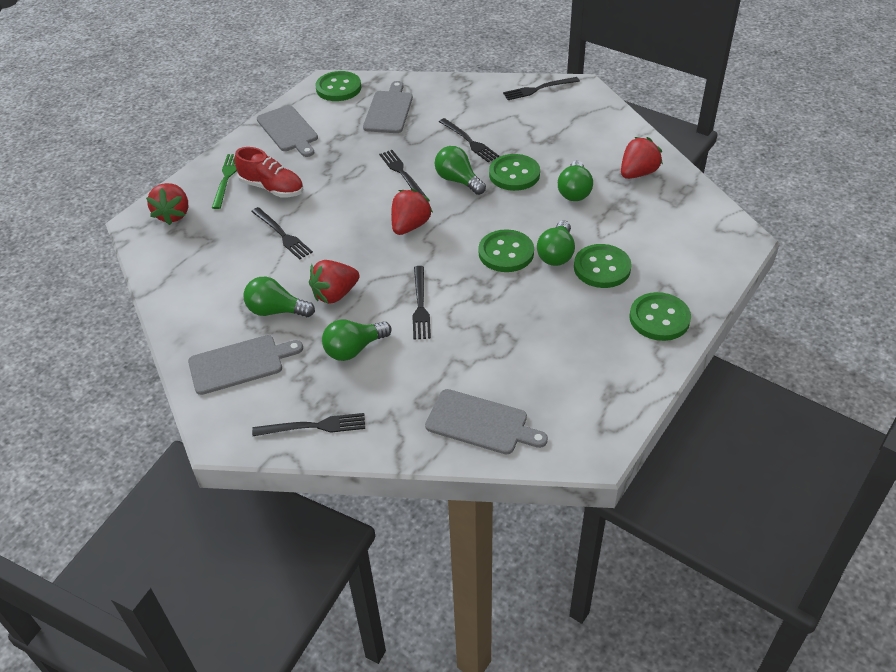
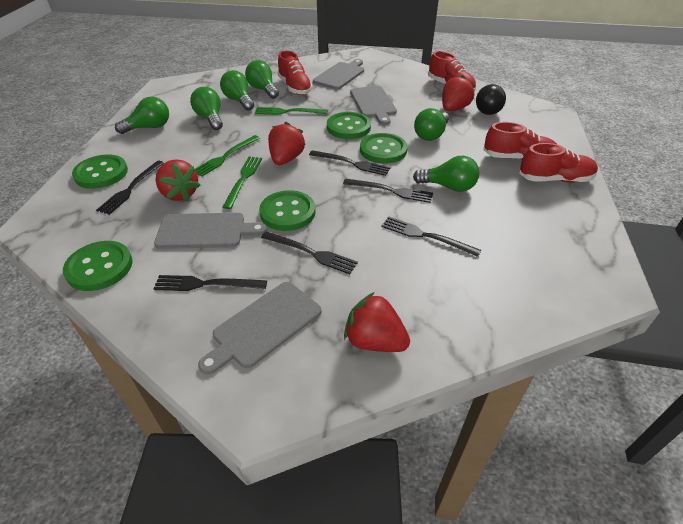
black light bulb: 0 -> 1
green fork: 1 -> 3
green light bulb: 5 -> 6
red shoe: 1 -> 4

